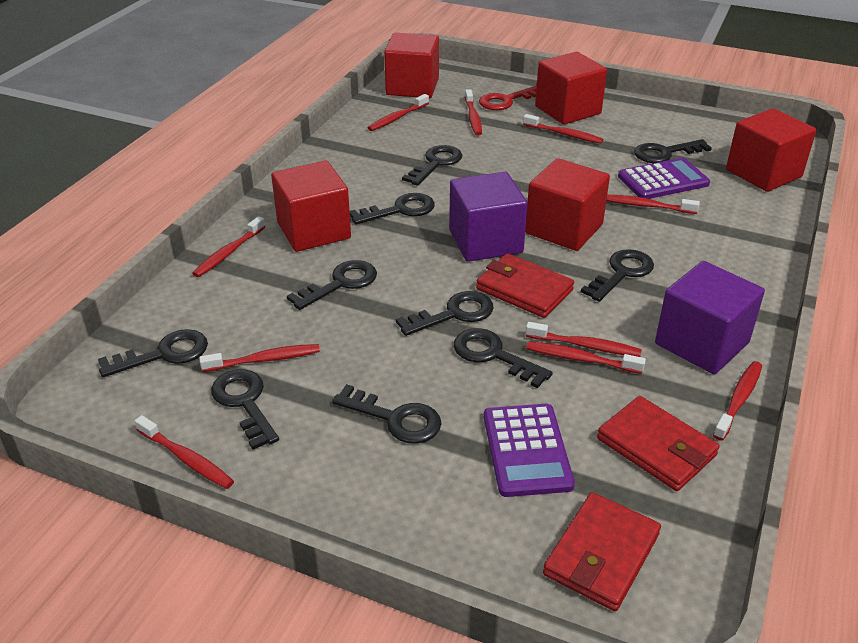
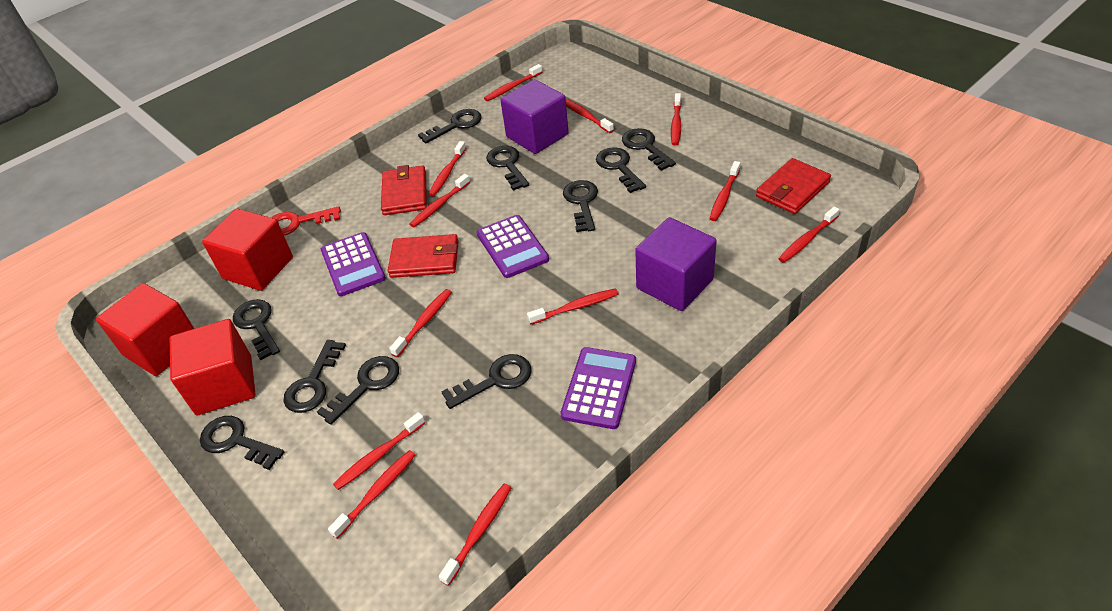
purple calculator: 2 -> 3
red cube: 5 -> 3
red toothbrush: 10 -> 12

